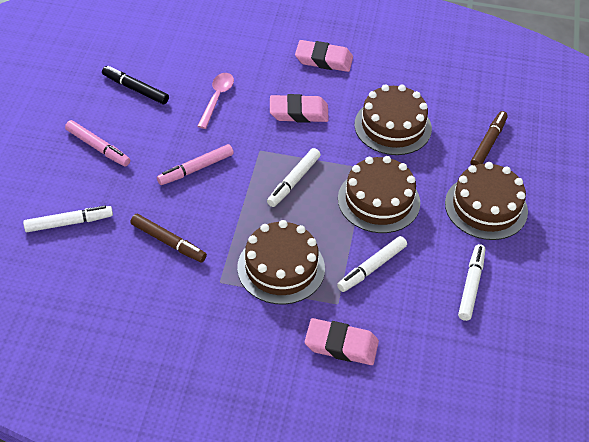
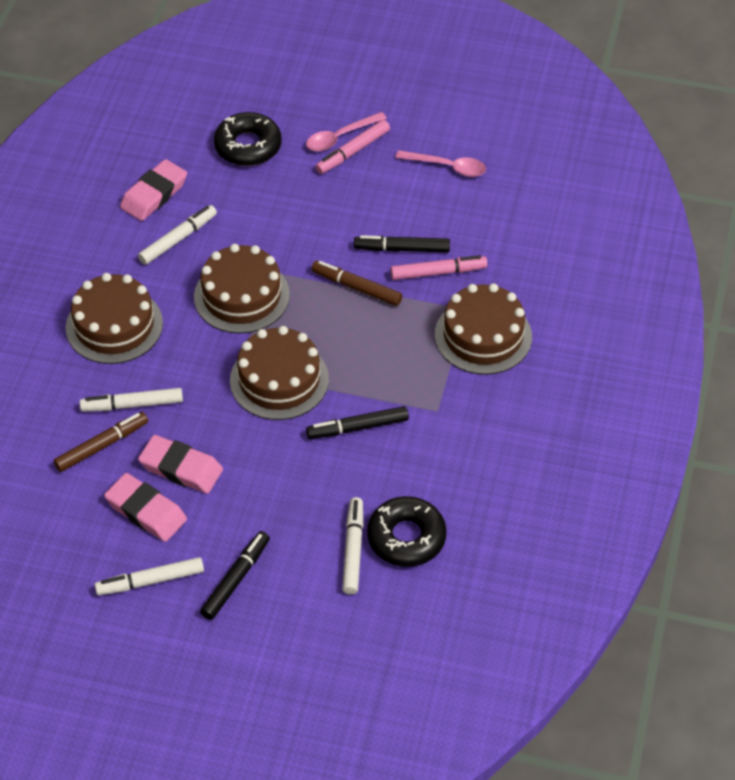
black donut: 0 -> 2
black marker: 1 -> 3
pink spoon: 1 -> 2

